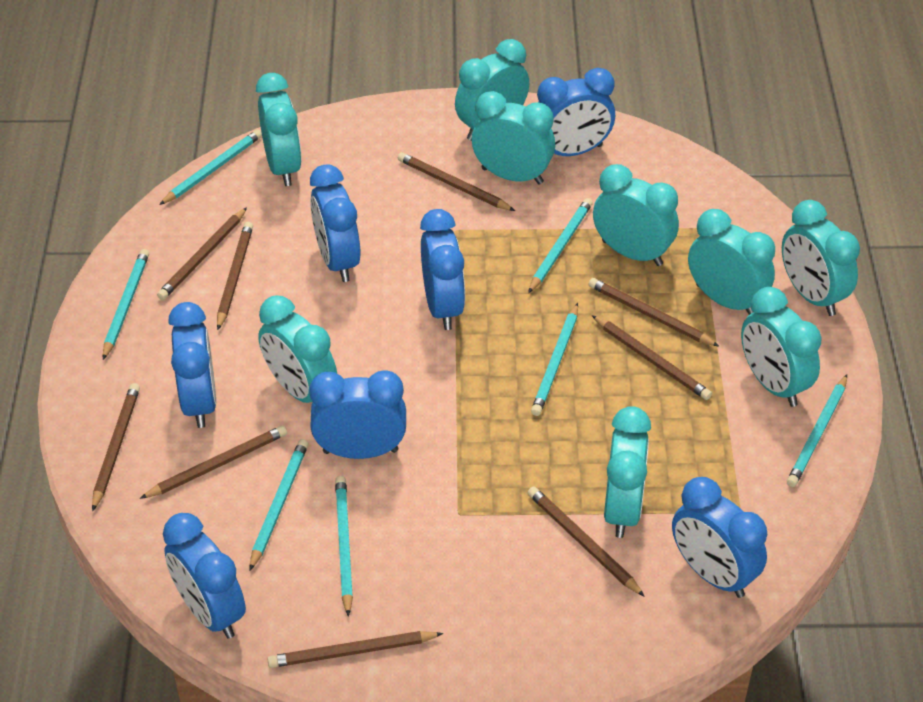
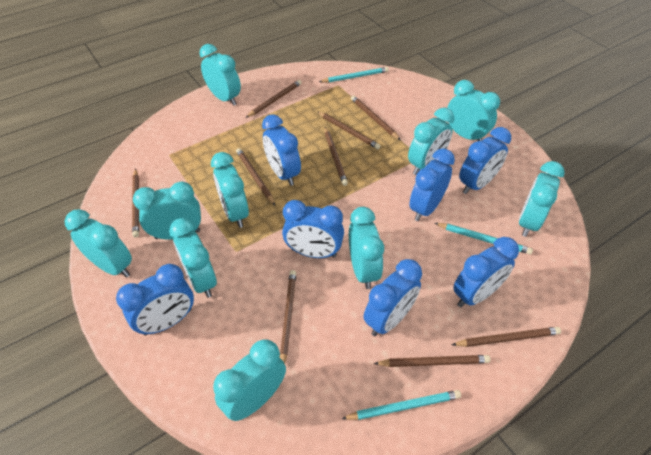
turquoise clock: 9 -> 10
turquoise pencil: 7 -> 3

